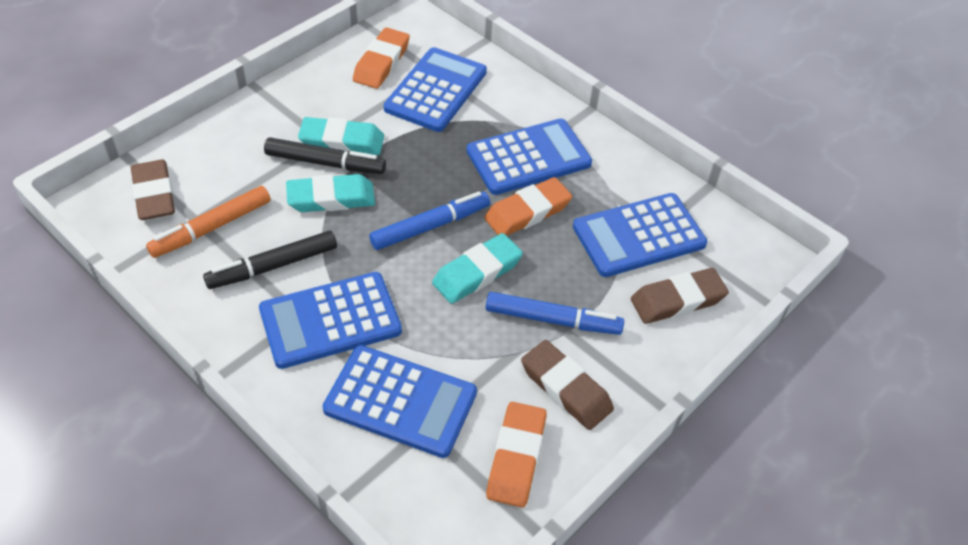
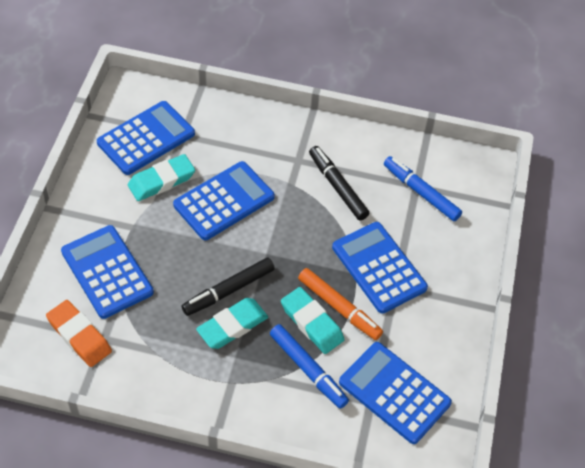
brown eraser: 3 -> 0
orange eraser: 3 -> 1

